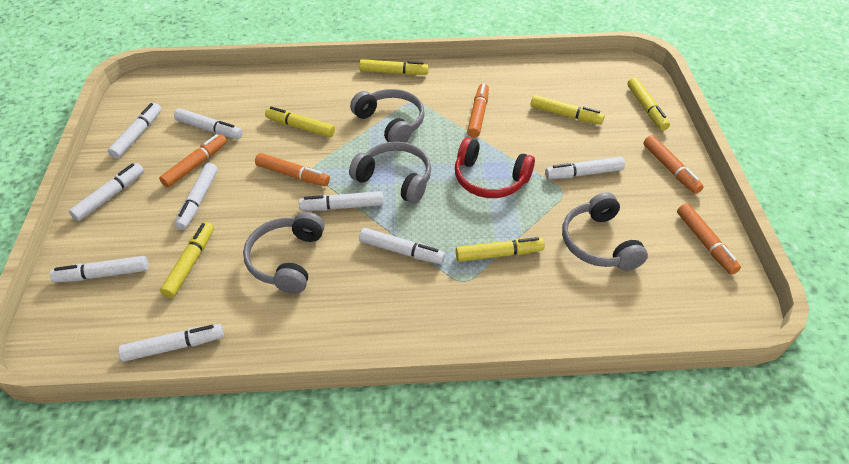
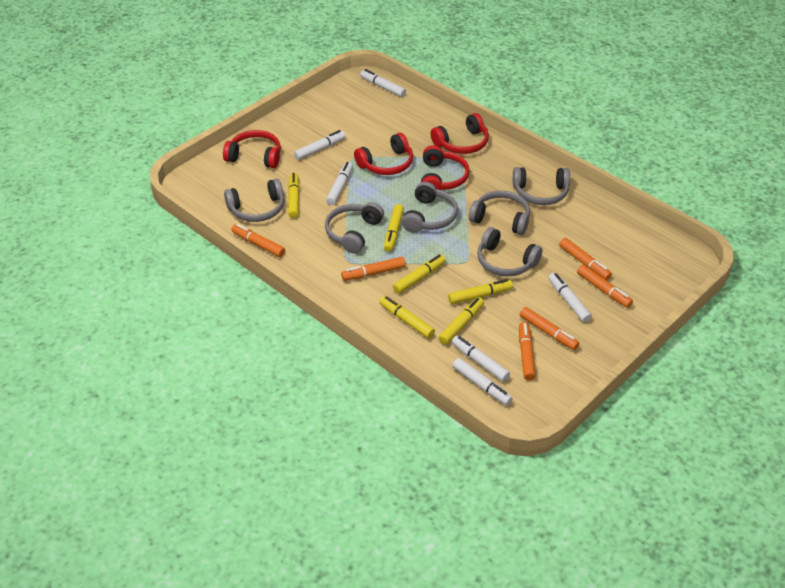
grey headphones: 4 -> 6
orange marker: 5 -> 6
red headphones: 1 -> 4
white marker: 9 -> 6

